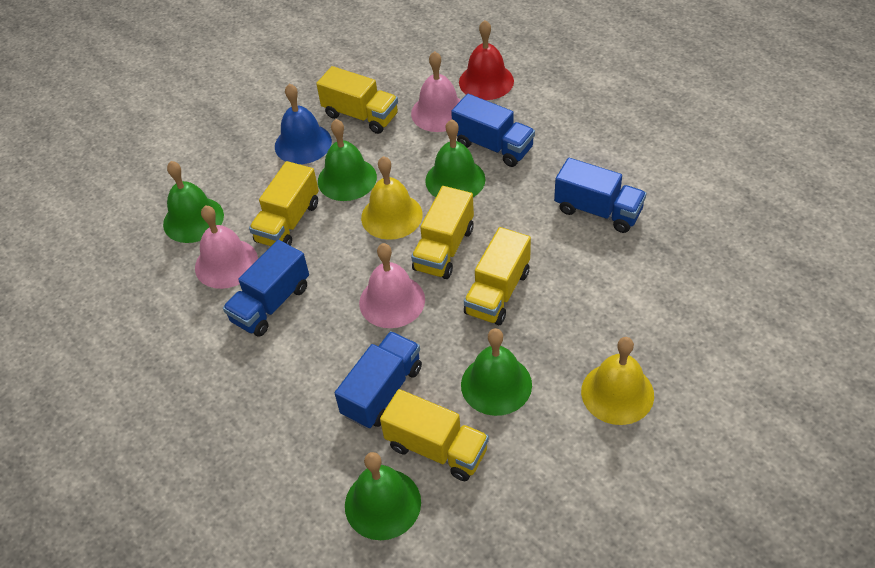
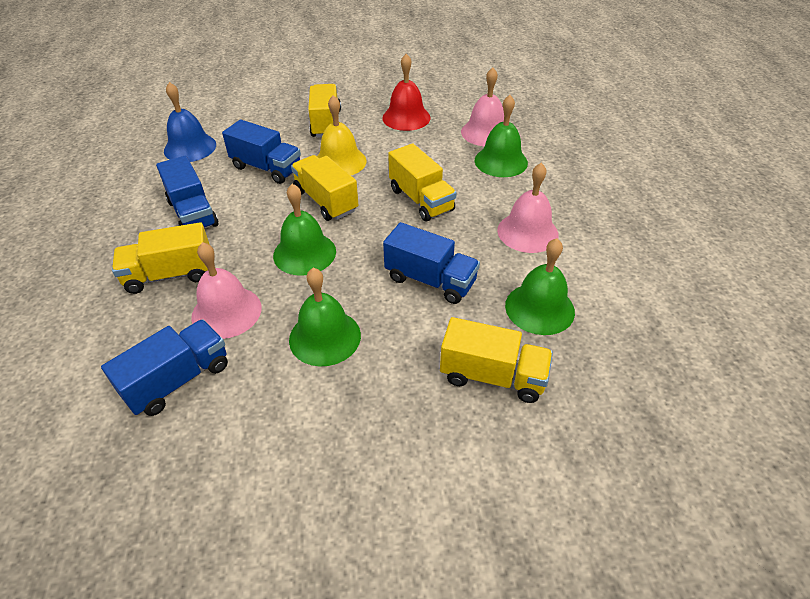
green bell: 5 -> 4
yellow bell: 2 -> 1

